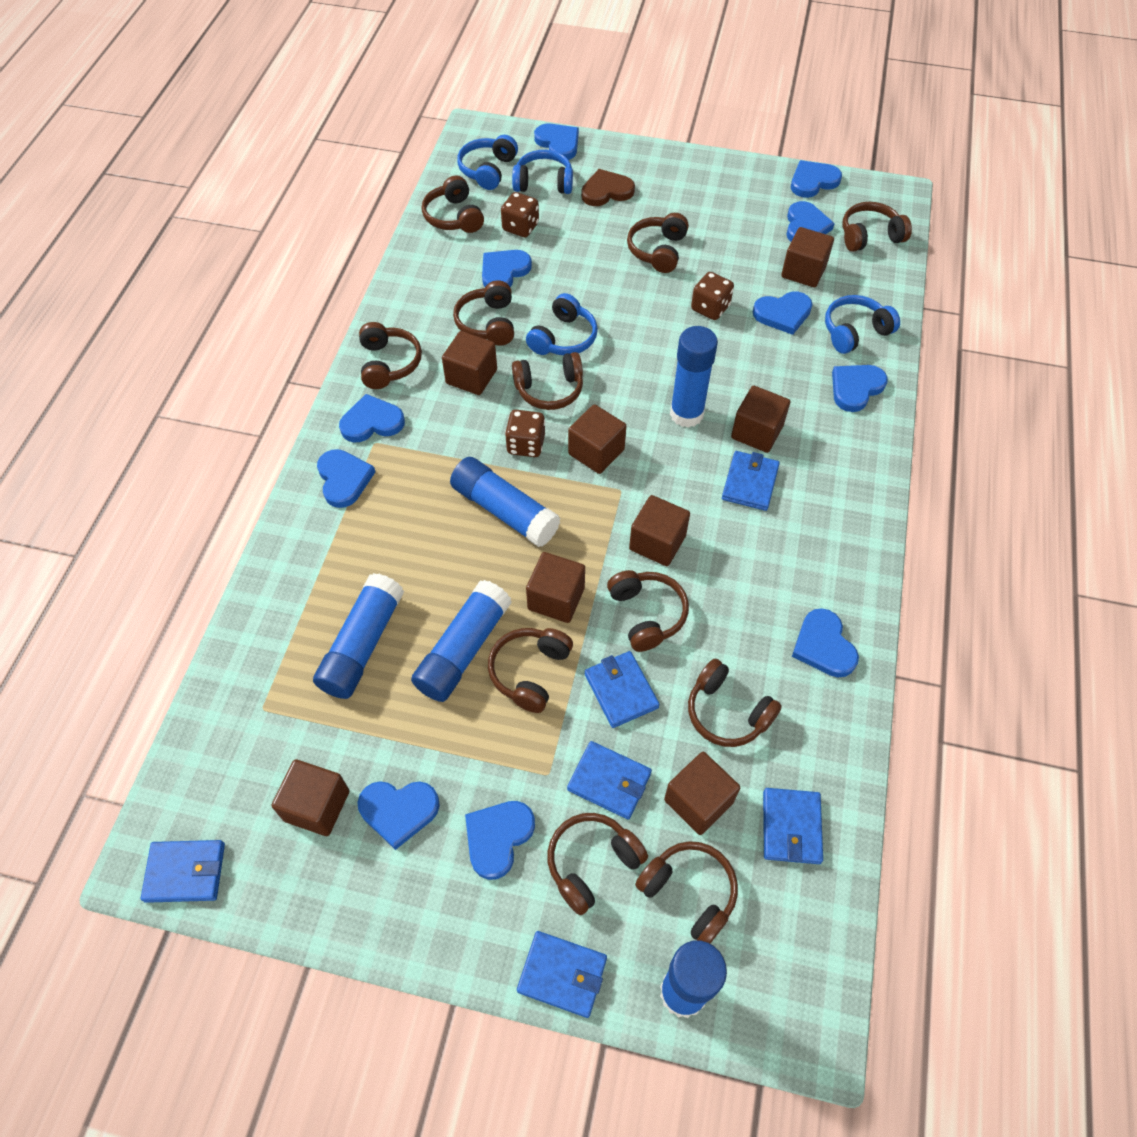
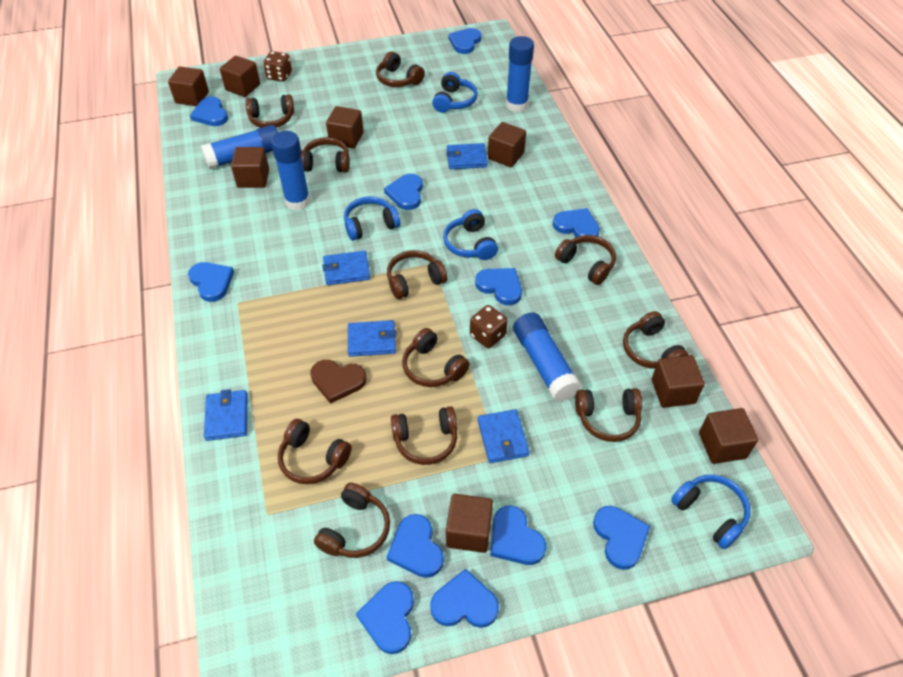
blue glue stick: 5 -> 4
blue wallet: 6 -> 5
brown dice: 3 -> 2

